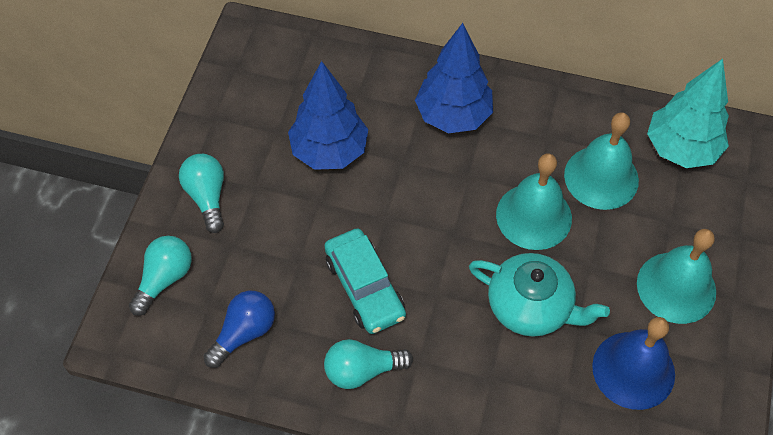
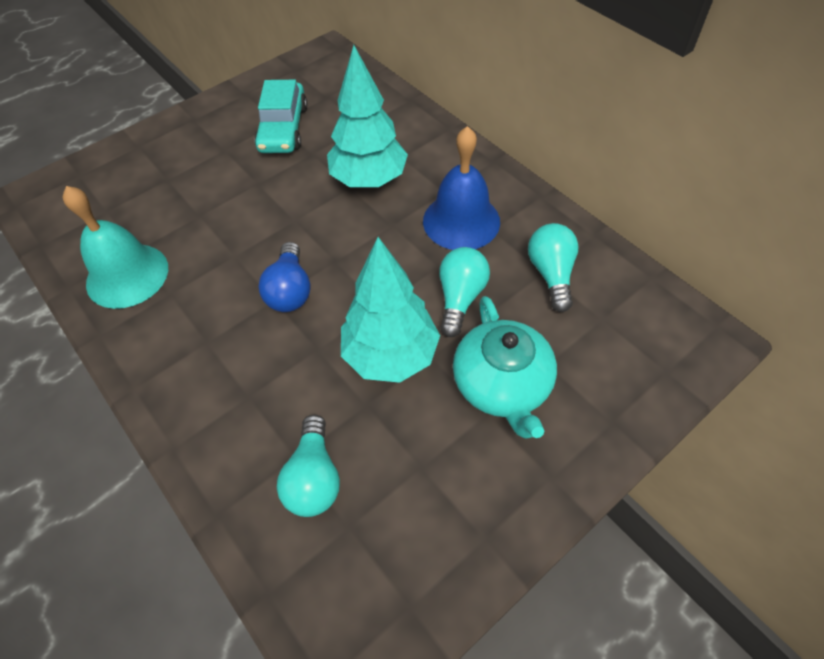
blue tree: 2 -> 0
turquoise bell: 3 -> 1
turquoise tree: 1 -> 2

